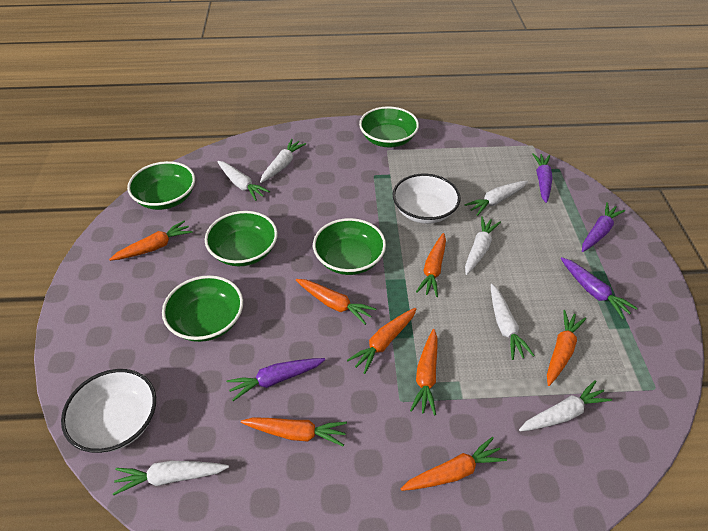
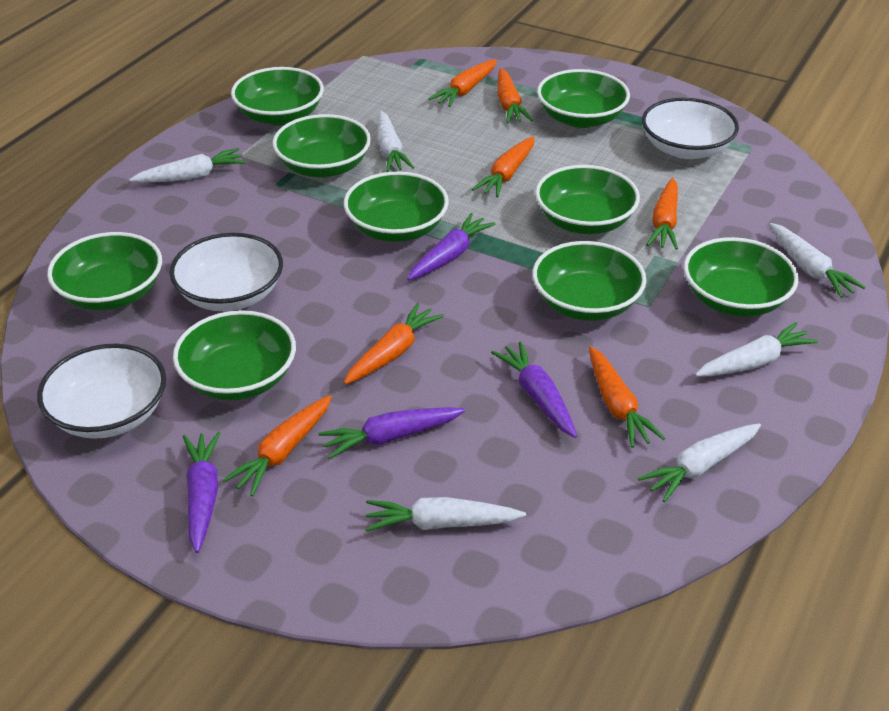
green bowl: 5 -> 9
orange carrot: 8 -> 7
white bowl: 2 -> 3
white carrot: 7 -> 6

